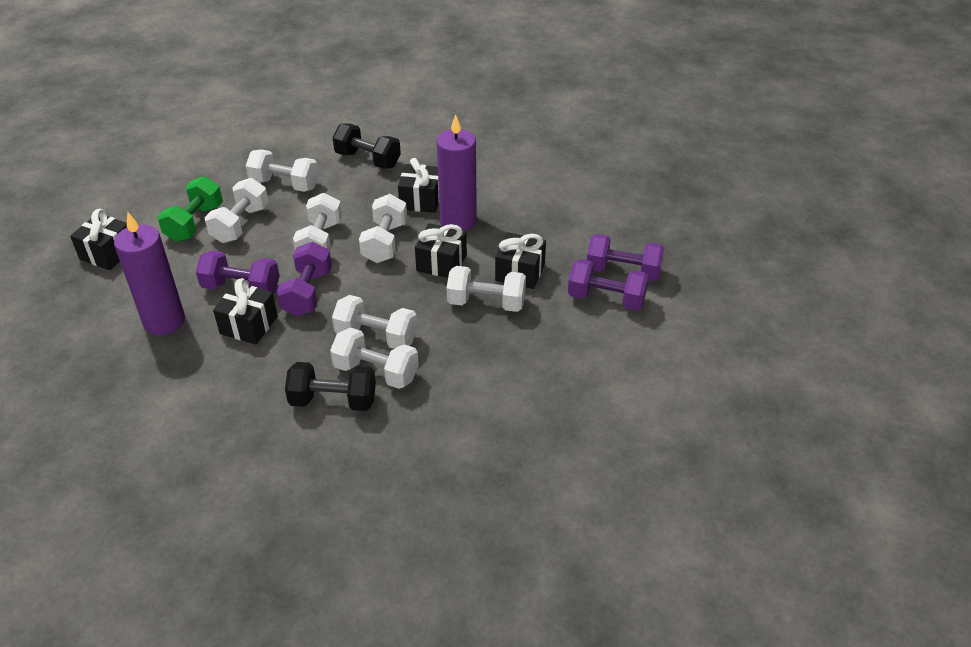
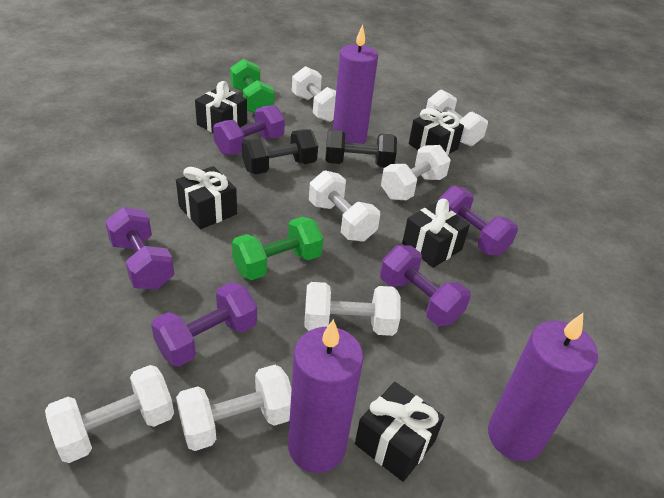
green dumbbell: 1 -> 2
purple candle: 2 -> 3
purple dumbbell: 4 -> 5

